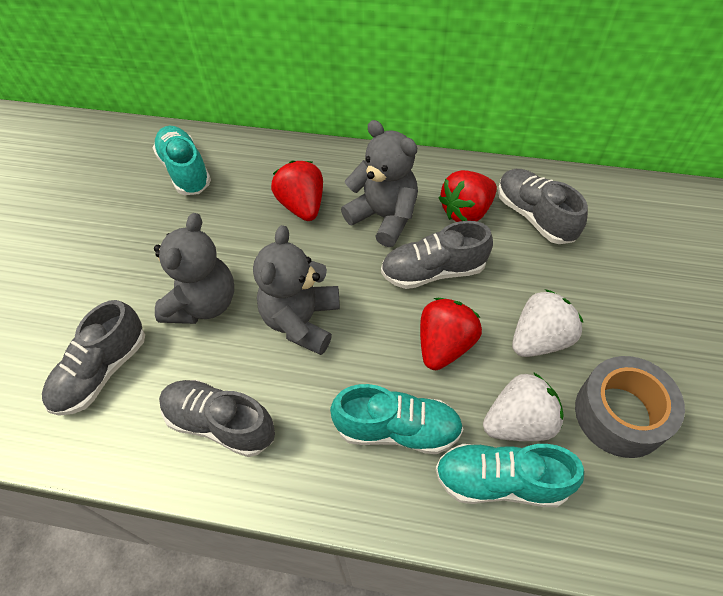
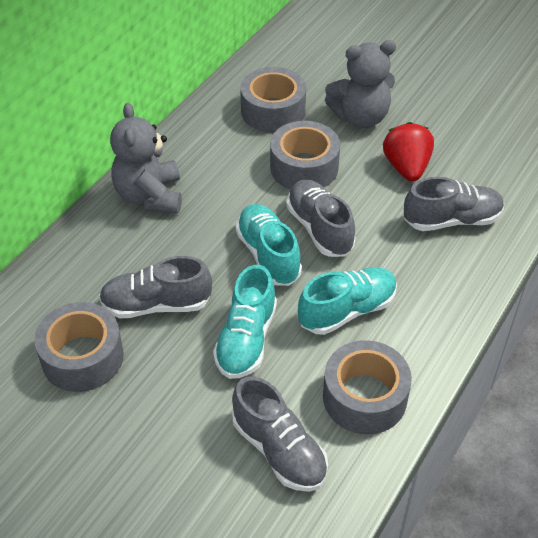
grey tape: 1 -> 4
grey teddy bear: 3 -> 2
red strawberry: 3 -> 1
white strawberry: 2 -> 0

